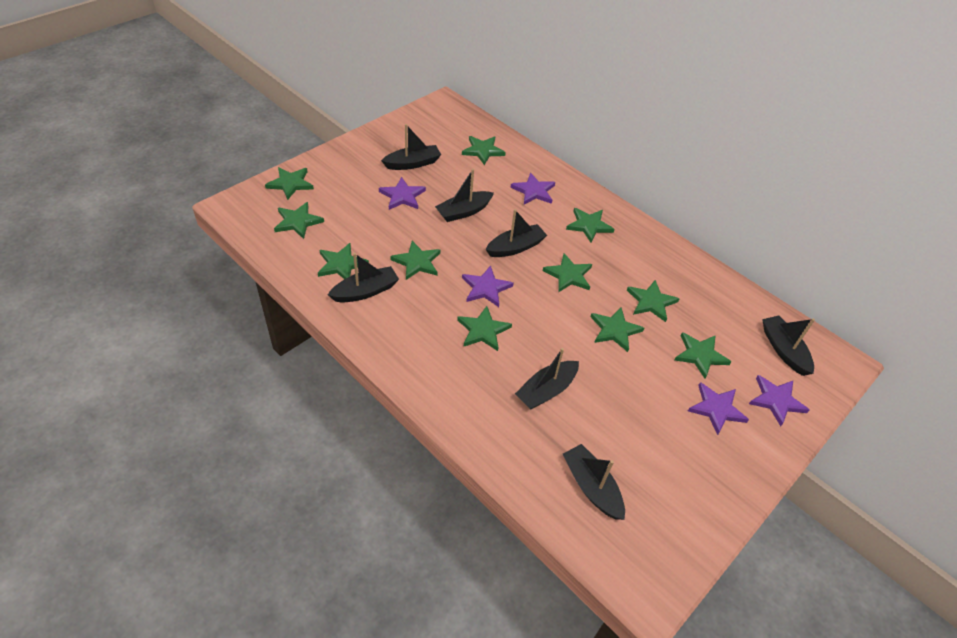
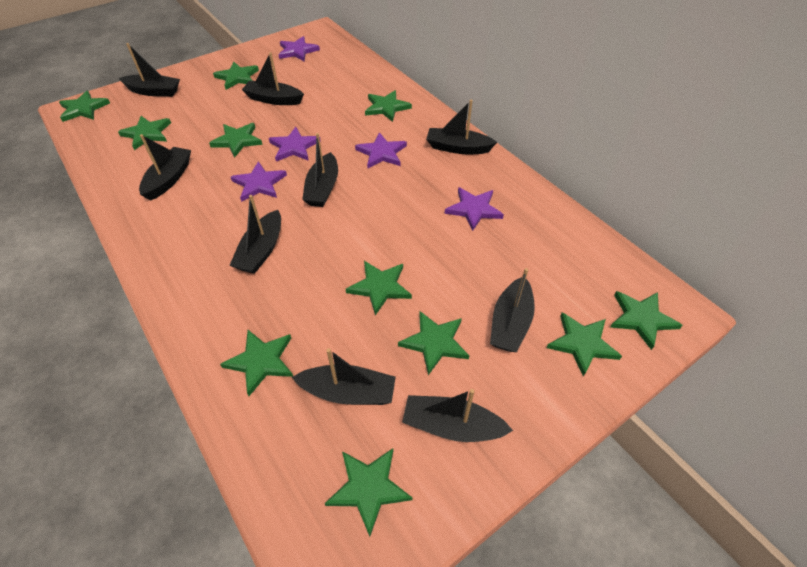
black boat: 7 -> 9

